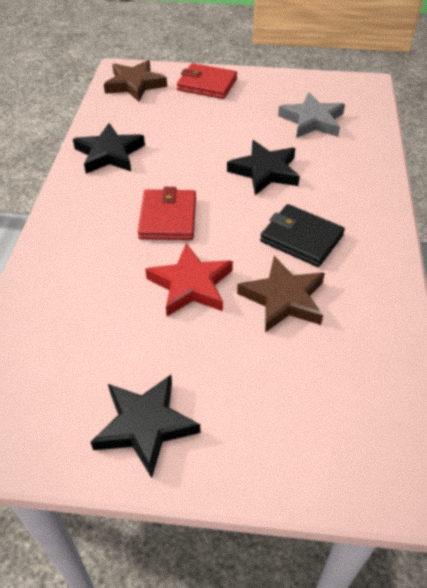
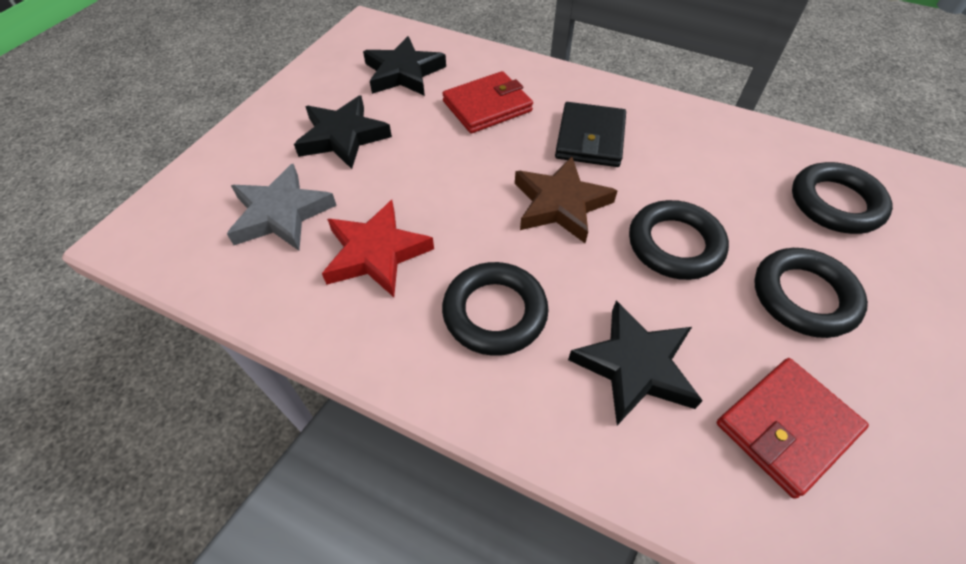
black ring: 0 -> 4
brown star: 2 -> 1

